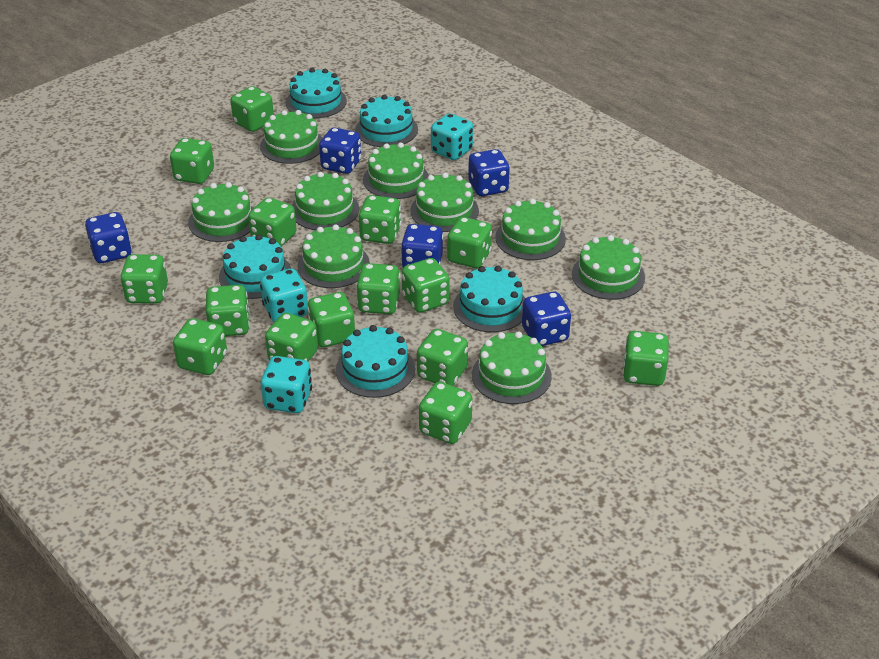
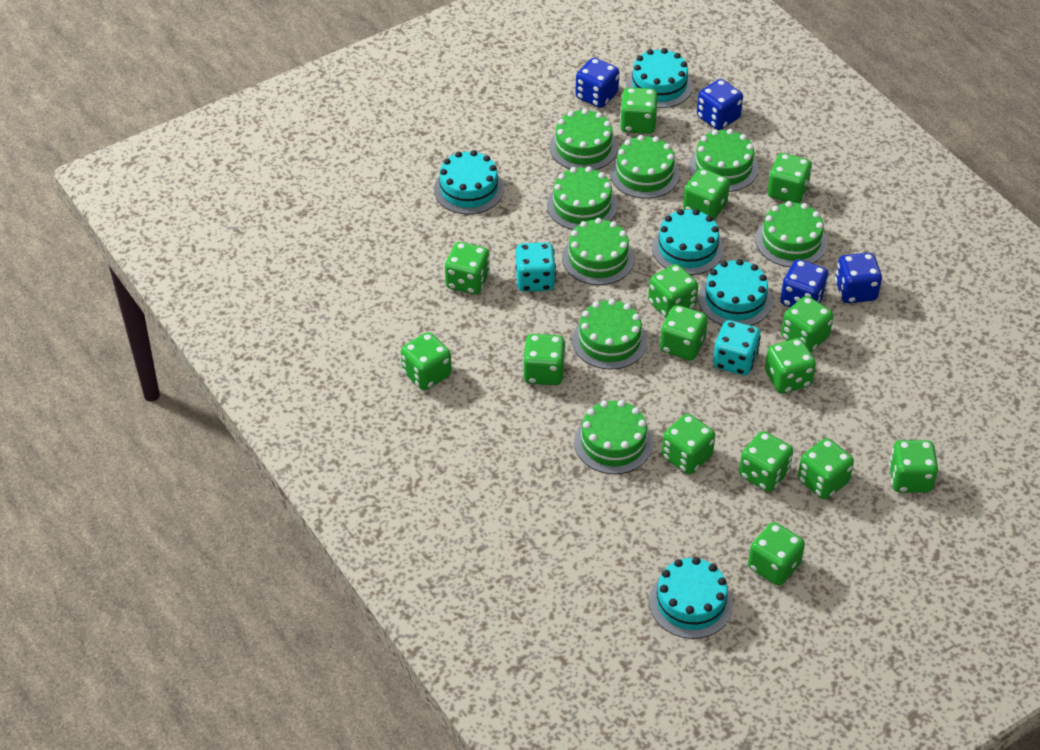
blue dice: 5 -> 4
green cake: 9 -> 8
turquoise dice: 3 -> 2

